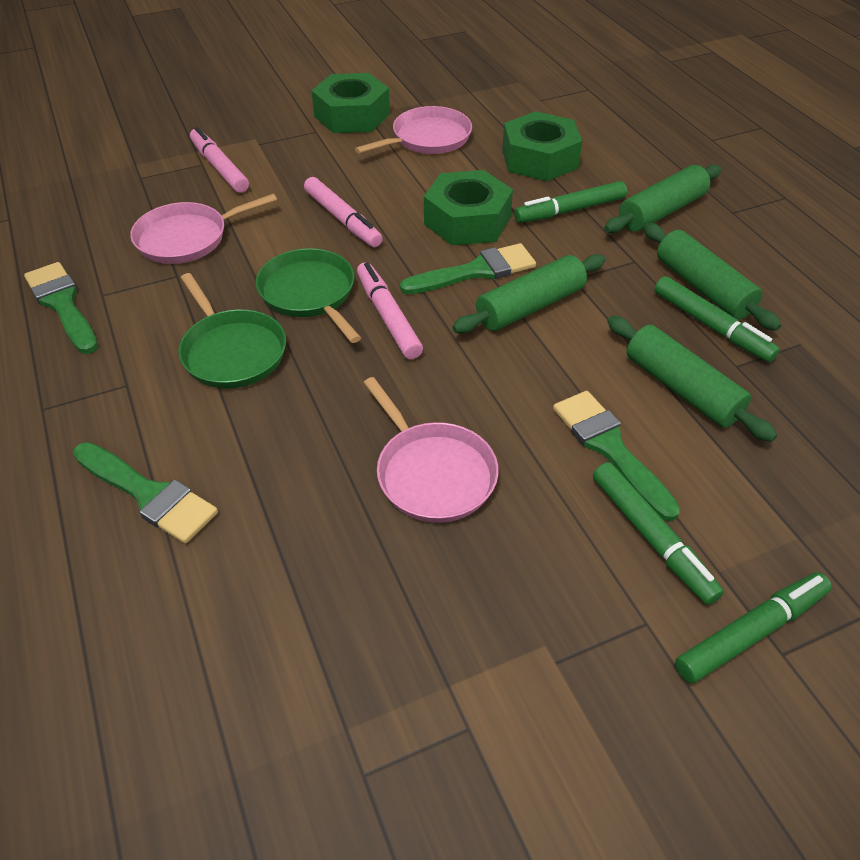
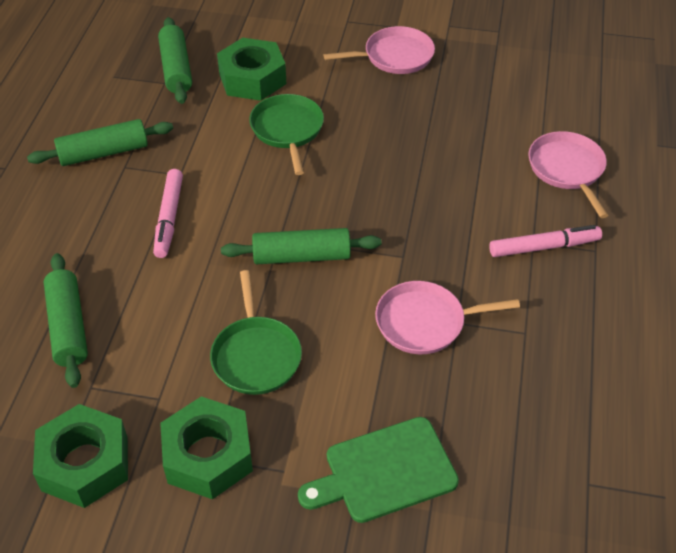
green brush: 4 -> 0
green cutting board: 0 -> 1
green marker: 4 -> 0
pink marker: 3 -> 2

